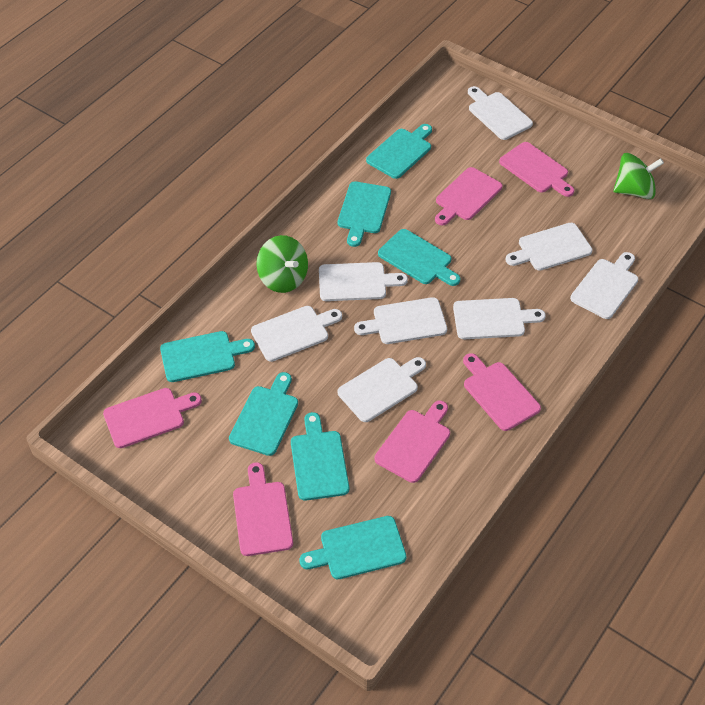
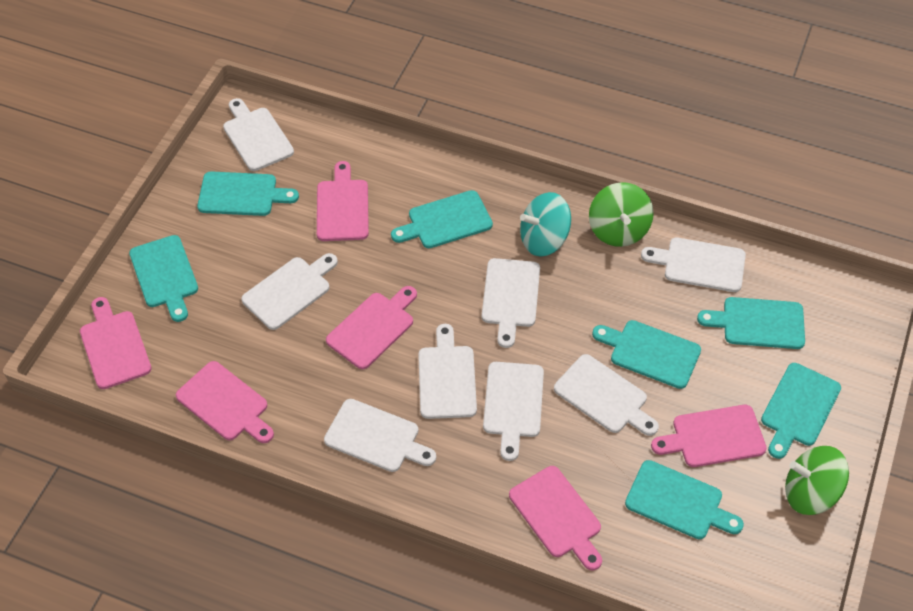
turquoise spinning top: 0 -> 1

